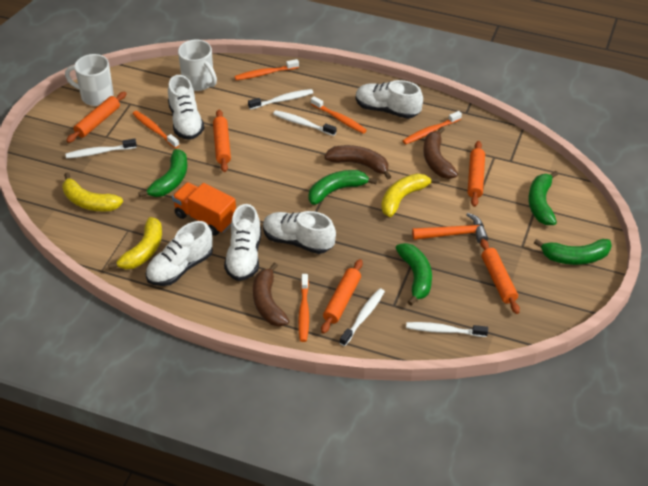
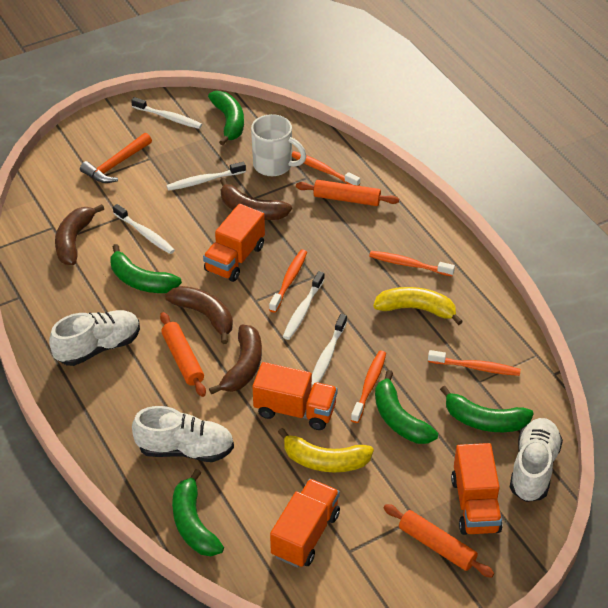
brown banana: 3 -> 4
orange rolling pin: 5 -> 3
orange truck: 1 -> 4
white mug: 2 -> 1
white shoe: 5 -> 3
yellow banana: 3 -> 2

